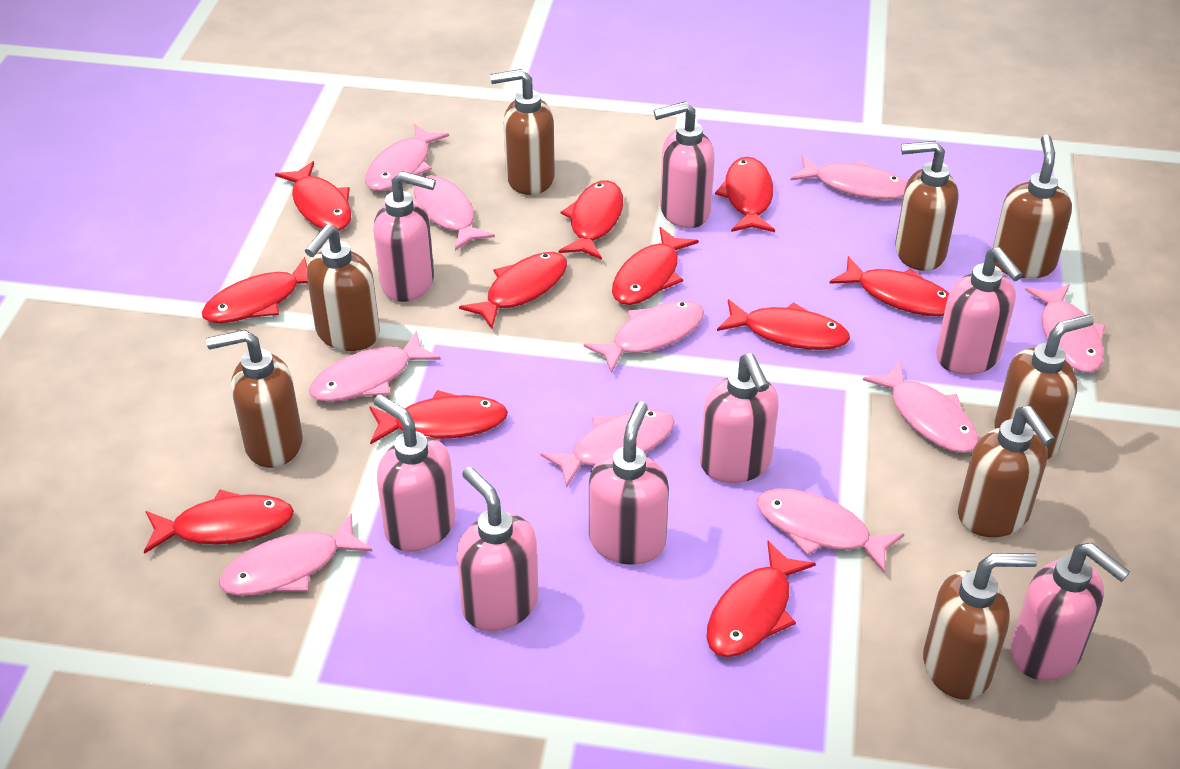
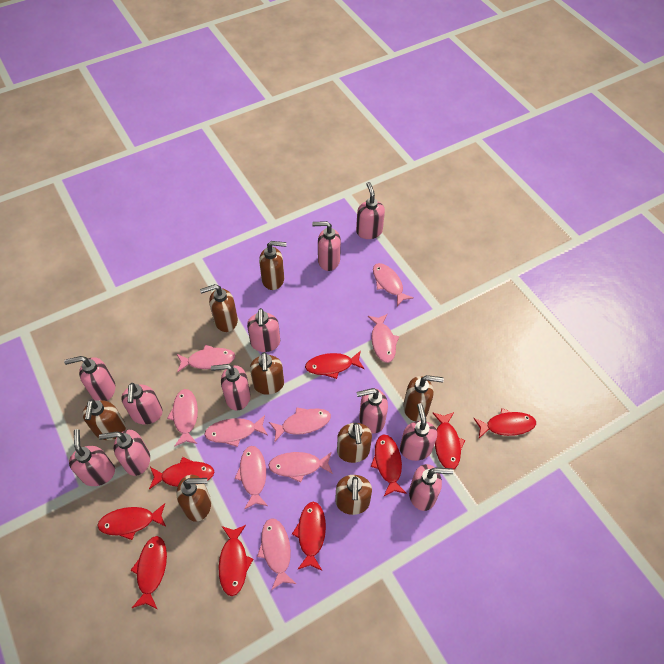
pink fish: 10 -> 9
pink soap dispenser: 8 -> 11
red fish: 11 -> 9

